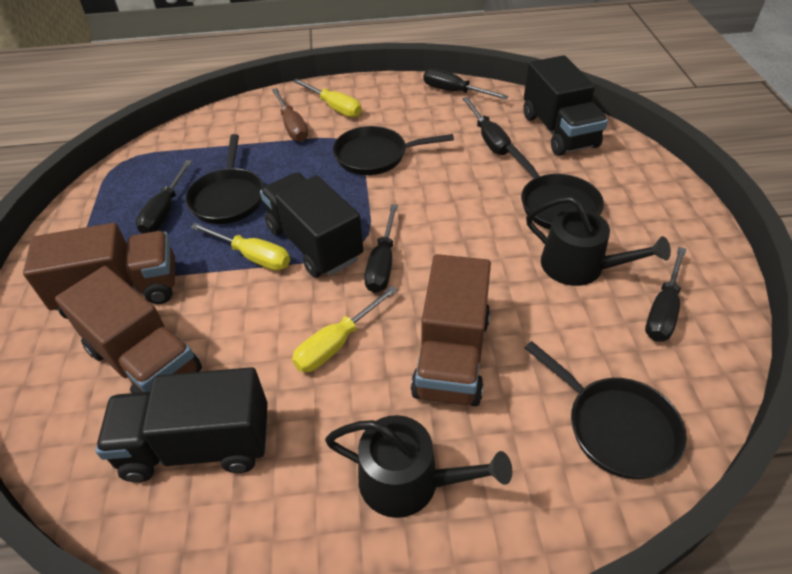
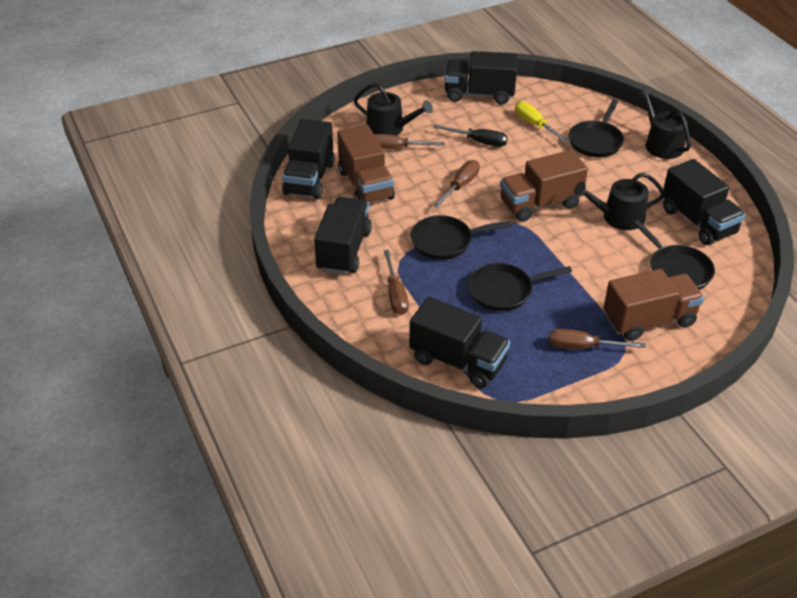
black screwdriver: 5 -> 1
black truck: 3 -> 5
black watering can: 2 -> 3
brown screwdriver: 1 -> 4
yellow screwdriver: 3 -> 1

